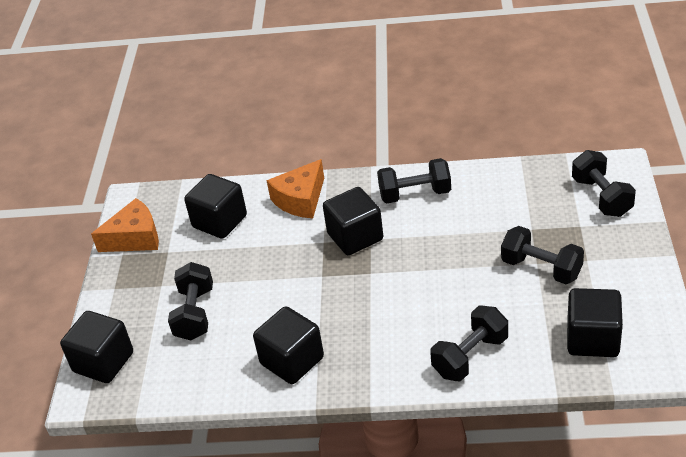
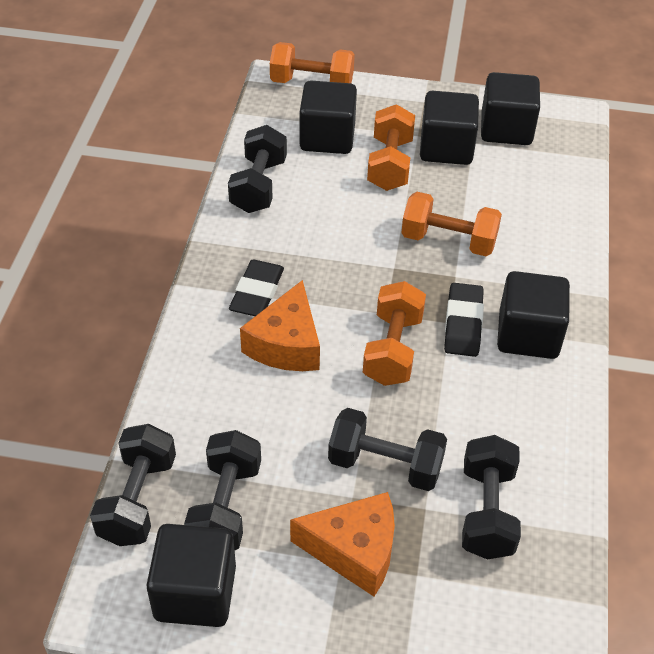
black eraser: 0 -> 2
orange dumbbell: 0 -> 4

